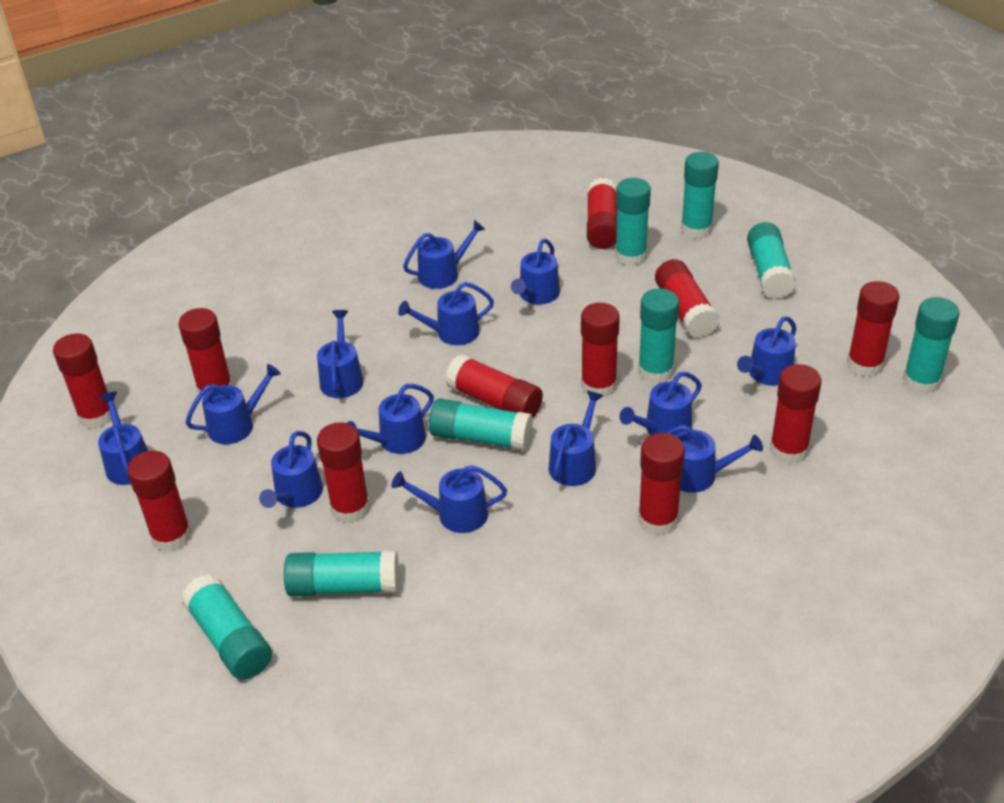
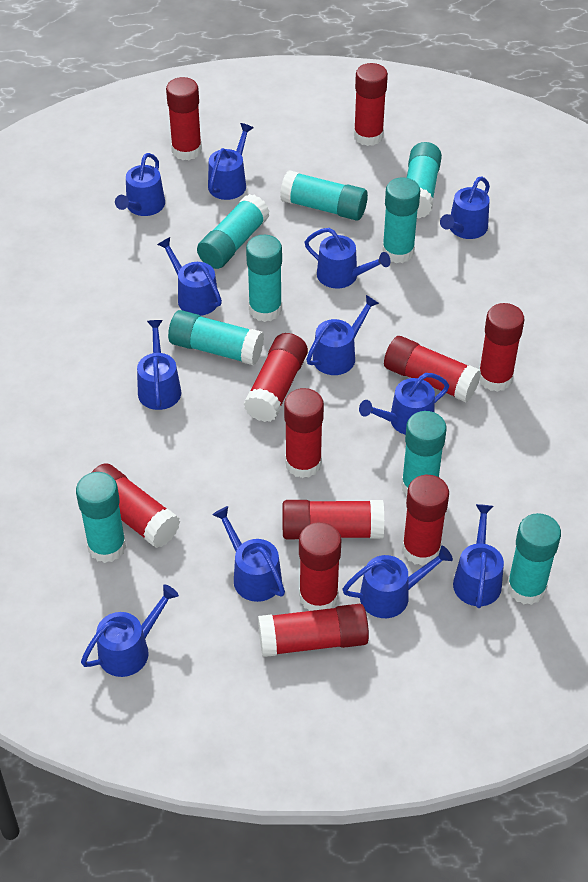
blue watering can: 13 -> 12
turquoise glue stick: 8 -> 9

